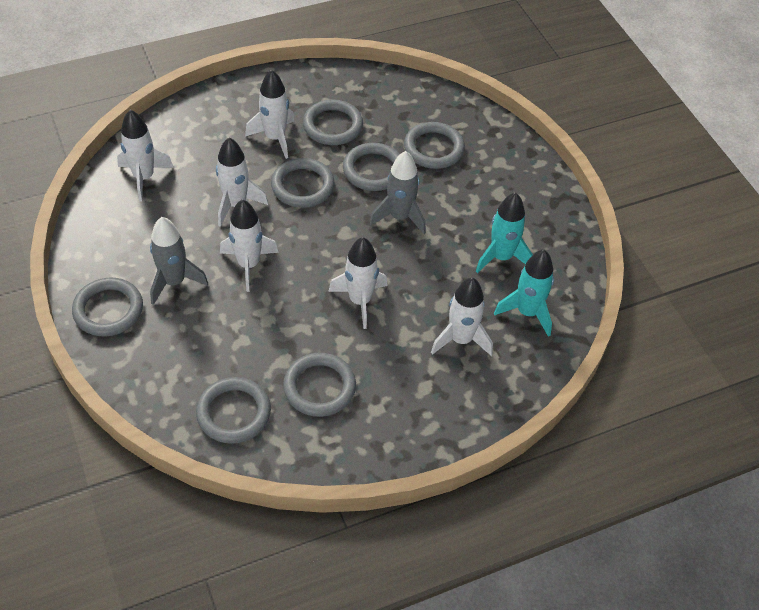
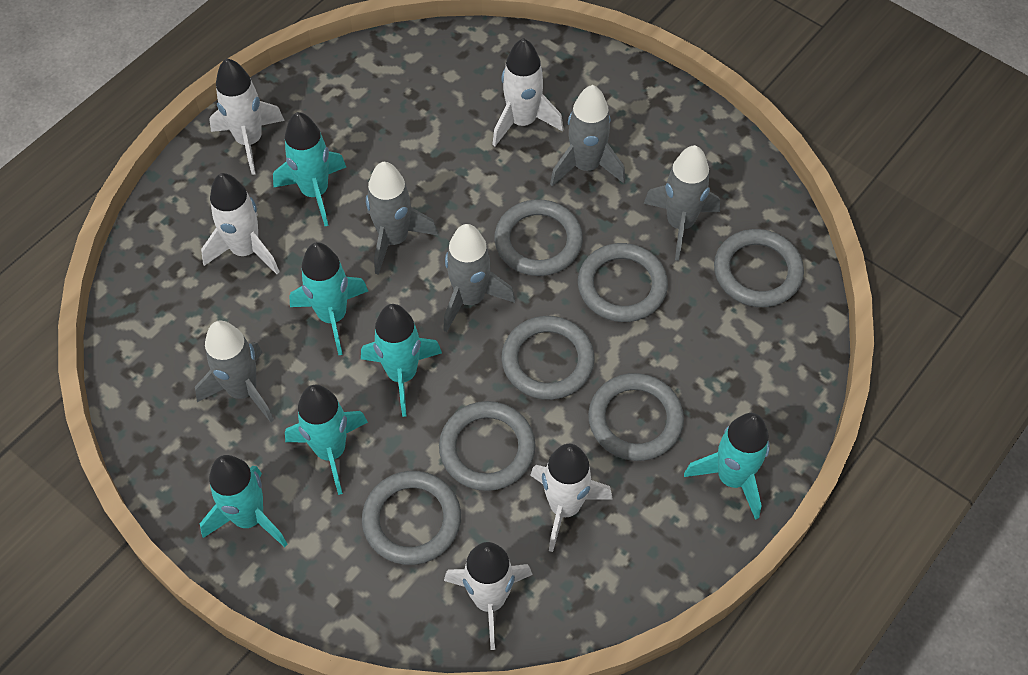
grey rocket: 2 -> 5
turquoise rocket: 2 -> 6
white rocket: 6 -> 5

